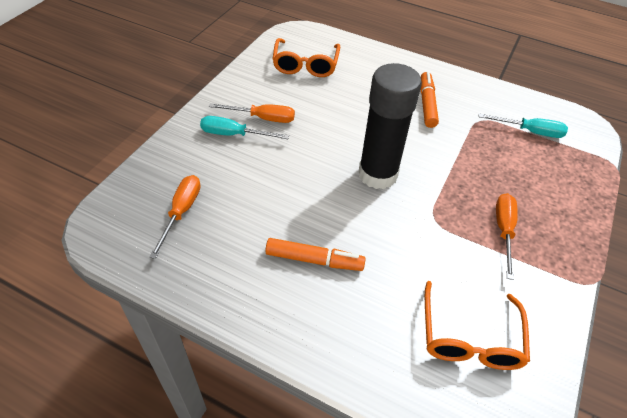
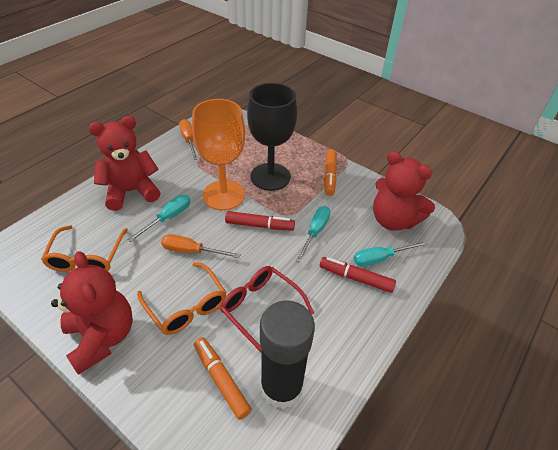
black goblet: 0 -> 1
orange goblet: 0 -> 1
orange screwdriver: 3 -> 2
red glasses: 0 -> 1
red marker: 0 -> 2
red teddy bear: 0 -> 3
turquoise screwdriver: 2 -> 3

